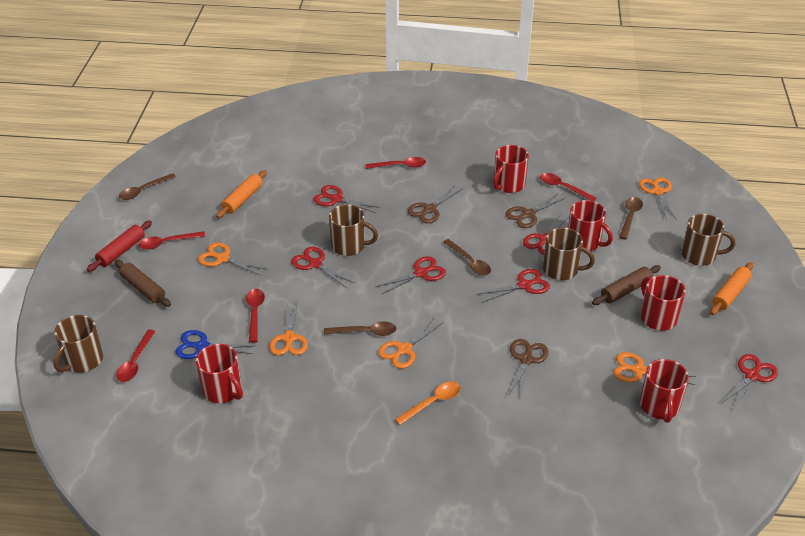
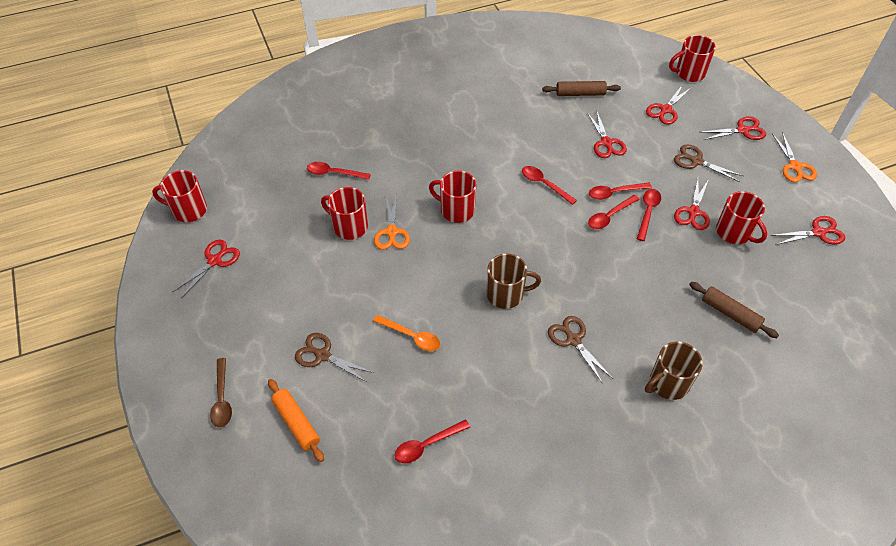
blue scissors: 1 -> 0
brown mug: 4 -> 2
brown spoon: 4 -> 1
orange rolling pin: 2 -> 1
orange scissors: 5 -> 2
red rolling pin: 1 -> 0
red spoon: 5 -> 6

